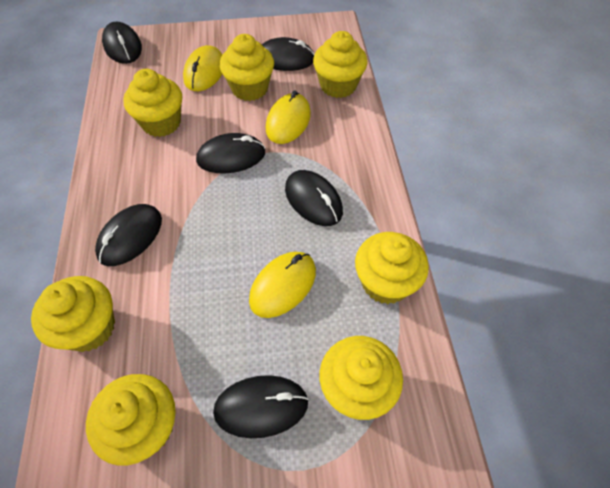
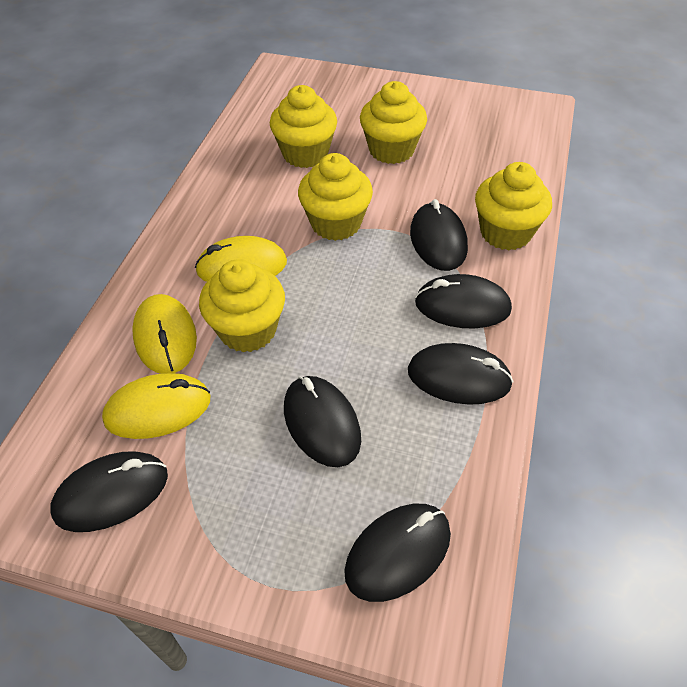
yellow cupcake: 7 -> 5

